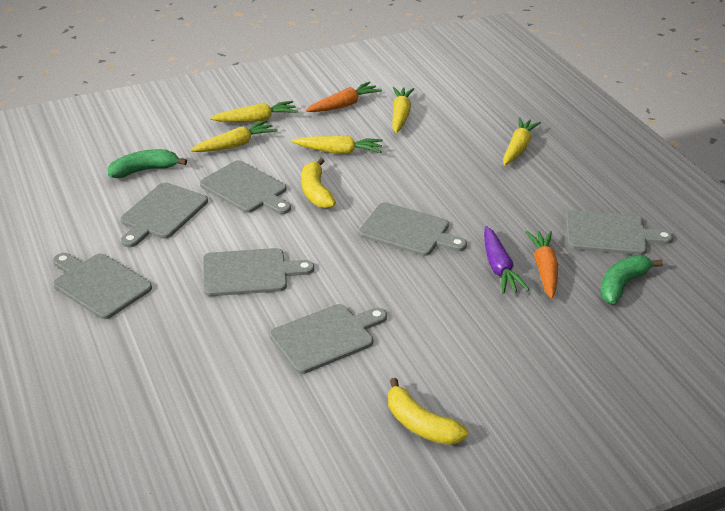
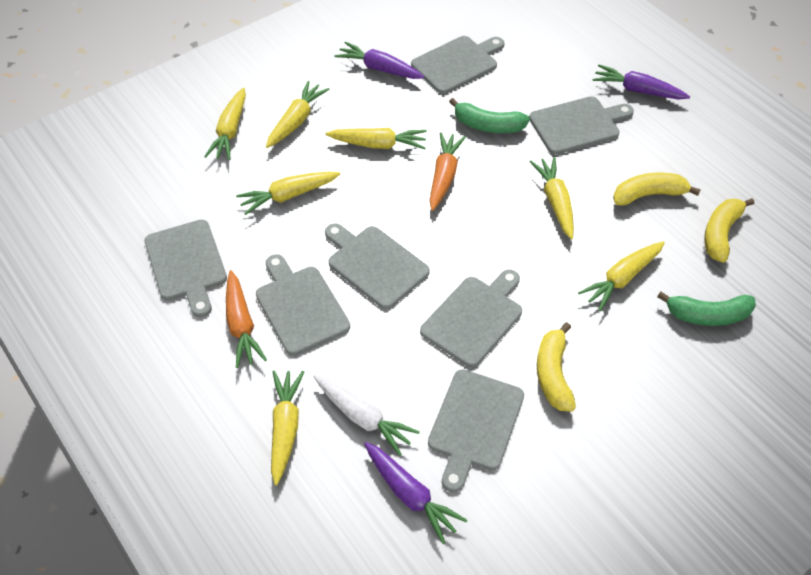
purple carrot: 1 -> 3
white carrot: 0 -> 1
yellow banana: 2 -> 3
yellow carrot: 5 -> 7

